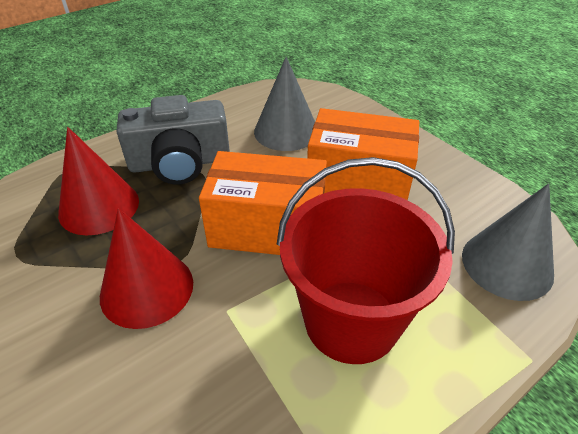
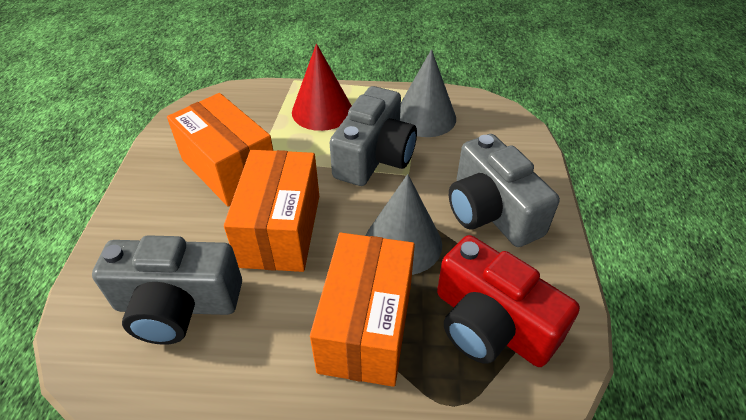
grey camera: 1 -> 3
orange box: 2 -> 3
red bucket: 1 -> 0
red camera: 0 -> 1
red cone: 2 -> 1

